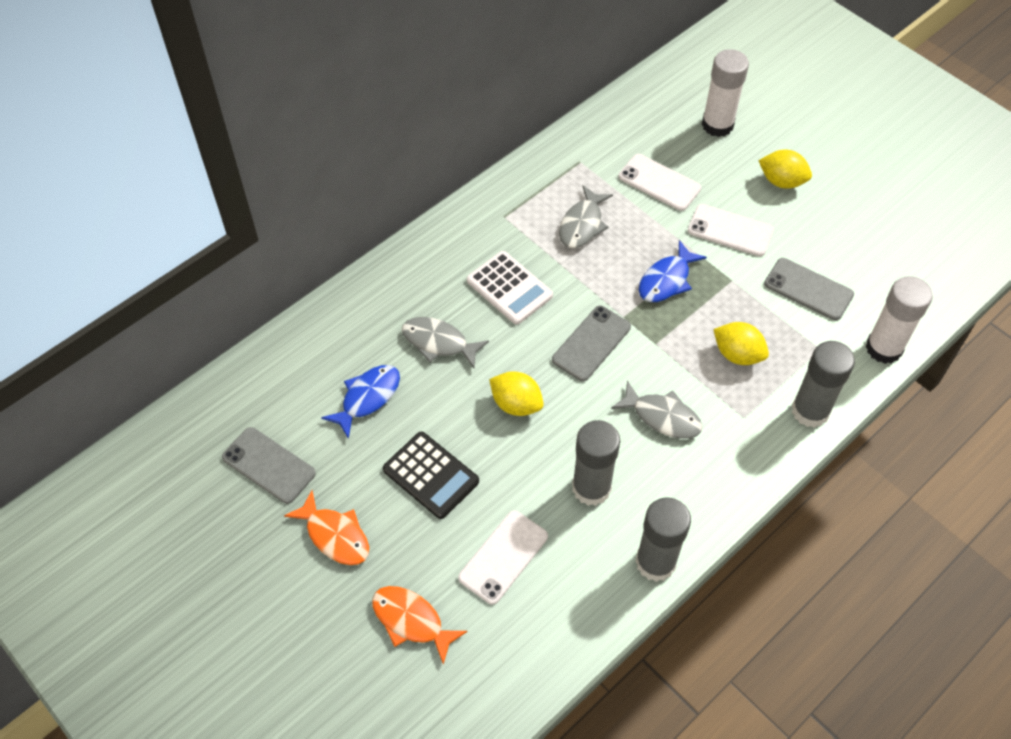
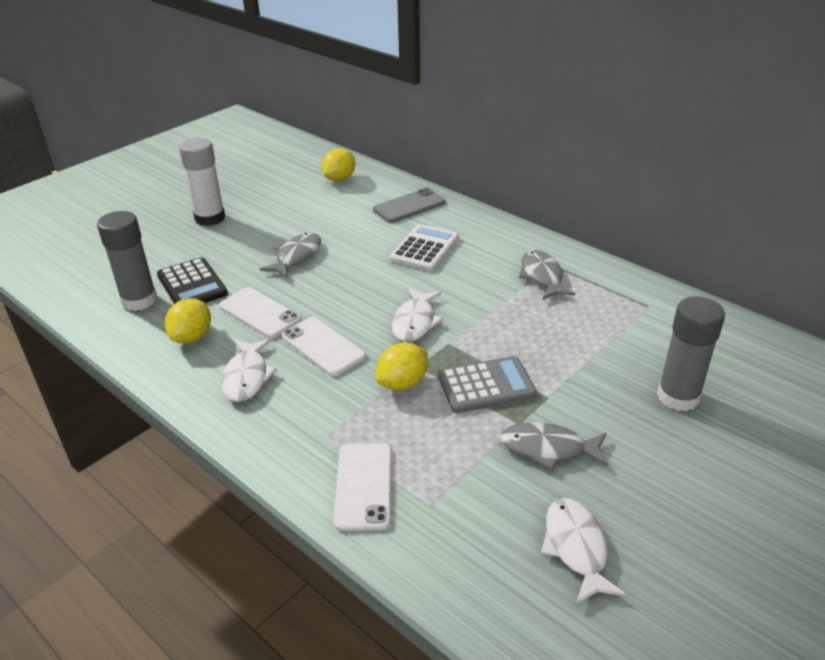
blue fish: 2 -> 0
grey calculator: 0 -> 1
grey glue stick: 3 -> 2
grey phone: 3 -> 1
orange fish: 2 -> 0
white fish: 0 -> 3
white glue stick: 2 -> 1

